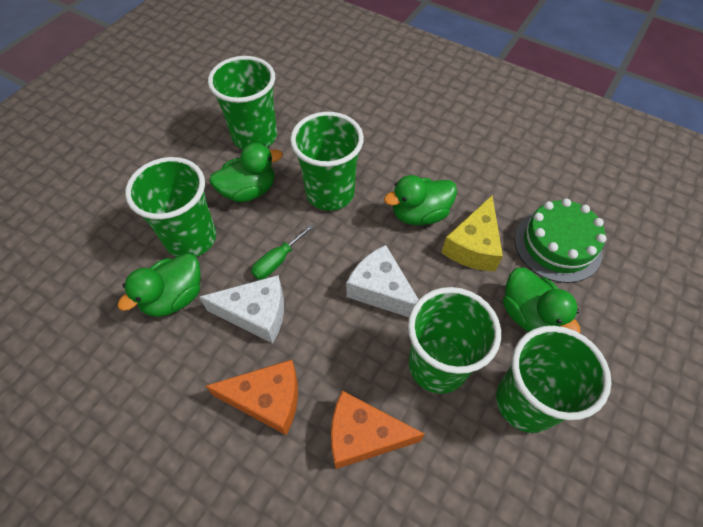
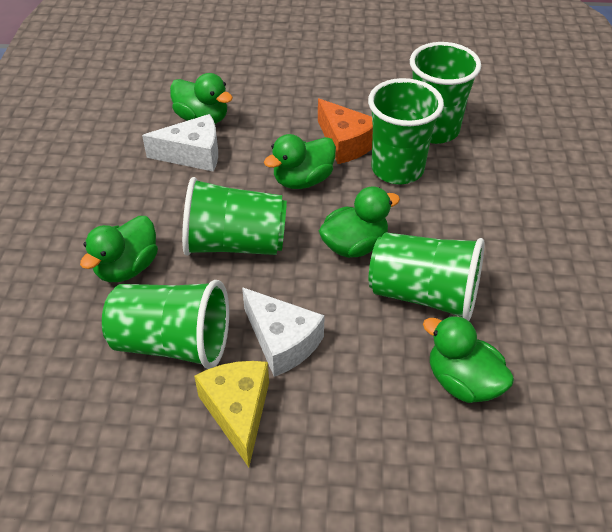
green cake: 1 -> 0
green duck: 4 -> 5
green screwdriver: 1 -> 0
orange cheese: 2 -> 1

